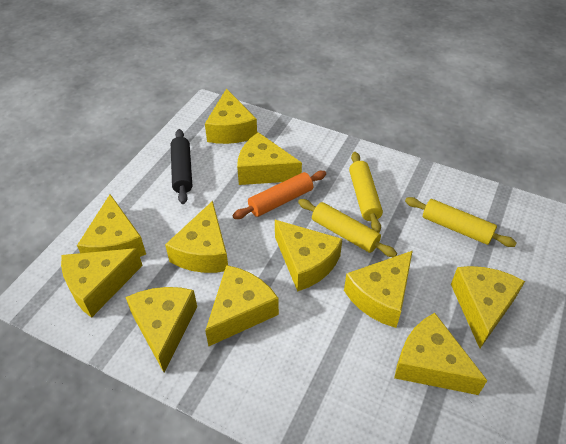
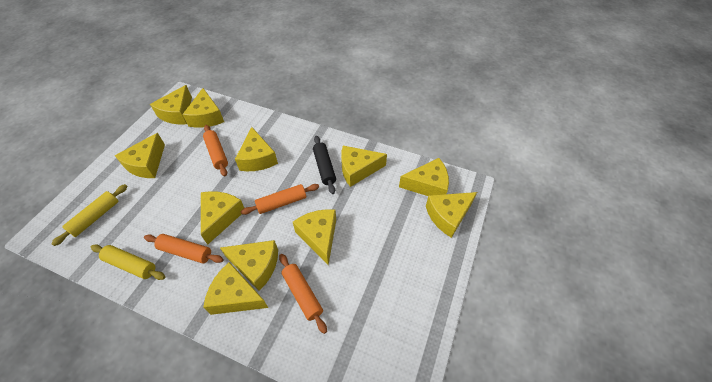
orange rolling pin: 1 -> 4
yellow rolling pin: 3 -> 2

